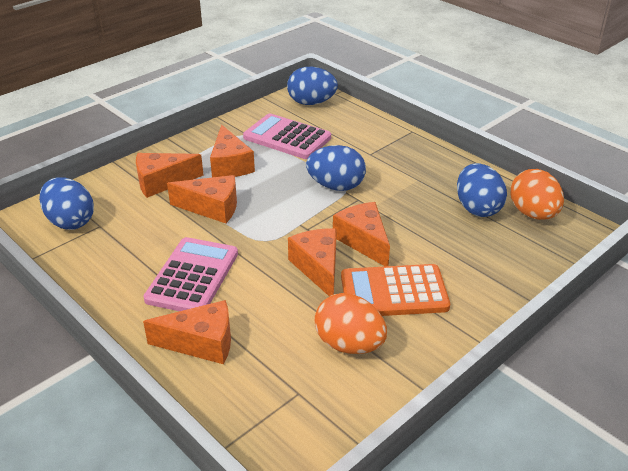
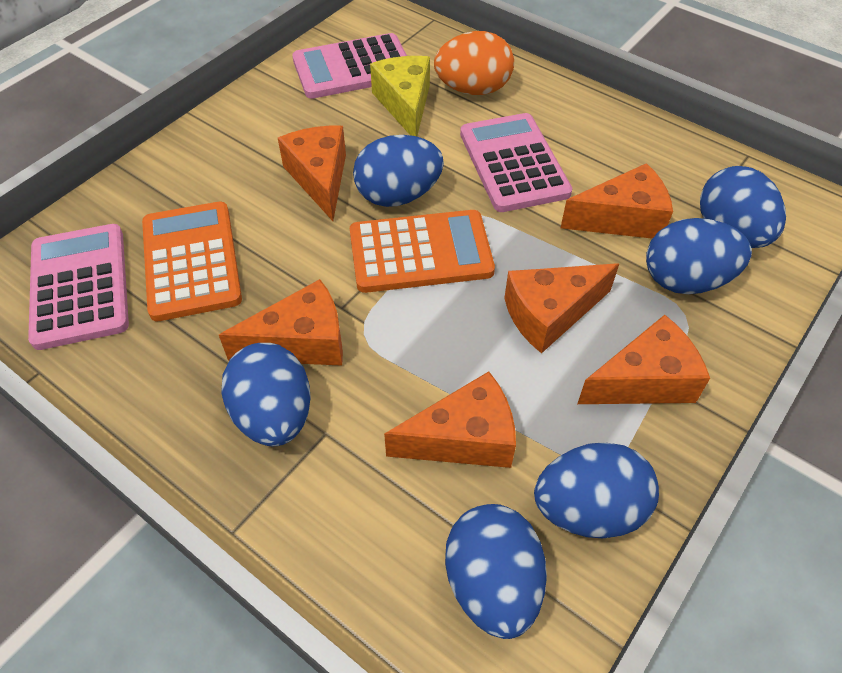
blue egg: 4 -> 6
orange calculator: 1 -> 2
orange egg: 2 -> 1
pink calculator: 2 -> 3
yellow cheese: 0 -> 1

